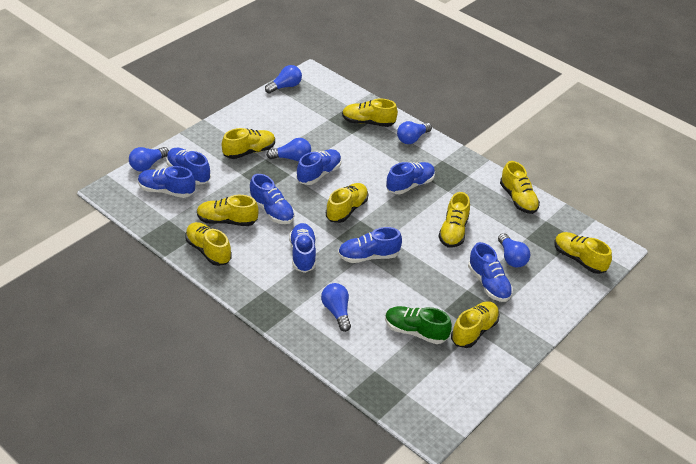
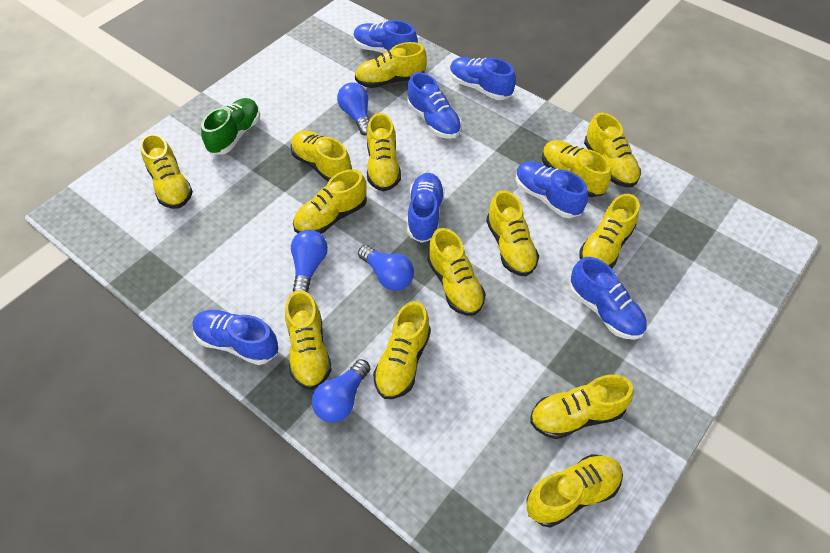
blue light bulb: 6 -> 4
blue shoe: 8 -> 7
yellow shoe: 9 -> 14

